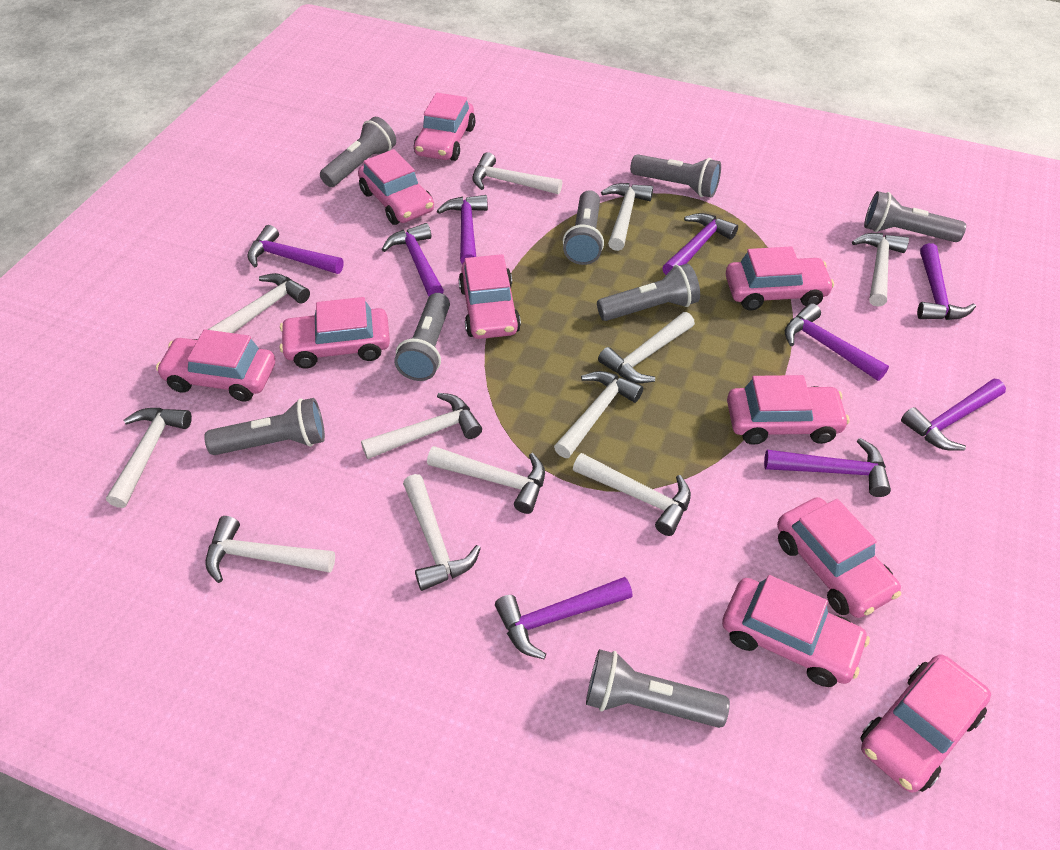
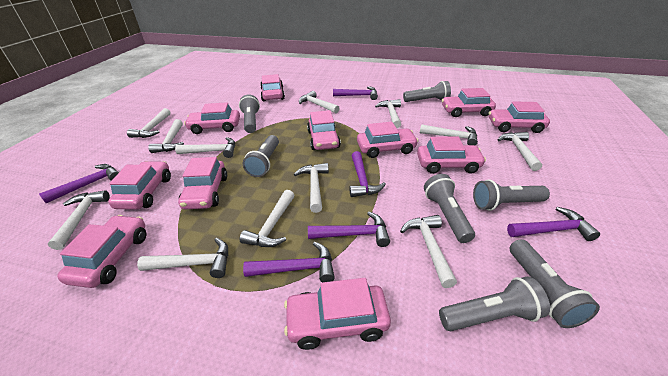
grey flashlight: 8 -> 7
pink car: 10 -> 11
purple hammer: 9 -> 6

